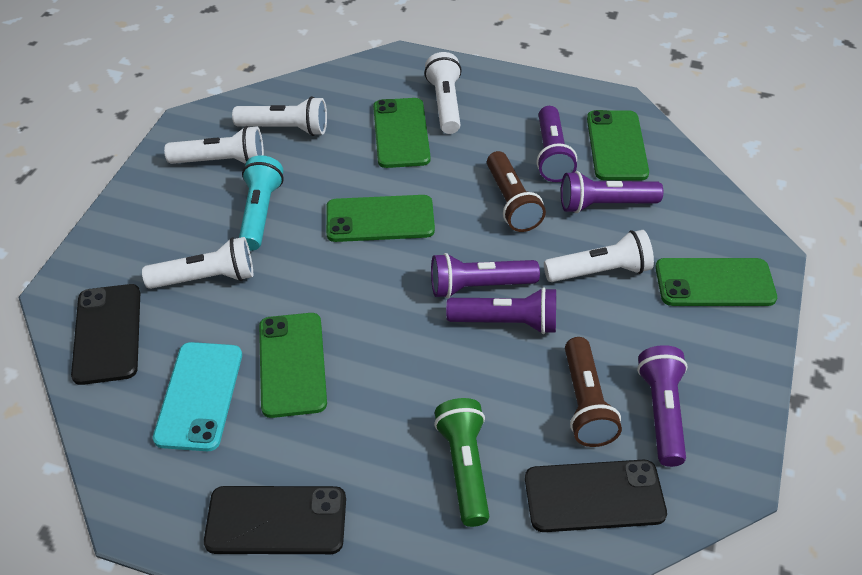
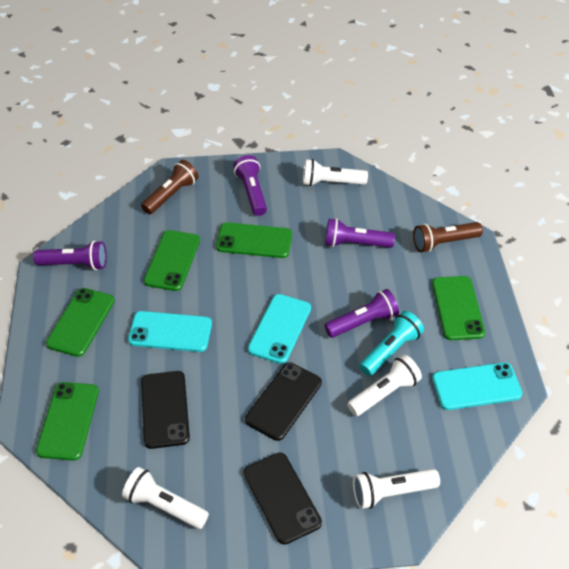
green flashlight: 1 -> 0
purple flashlight: 5 -> 4
turquoise phone: 1 -> 3
white flashlight: 5 -> 4

